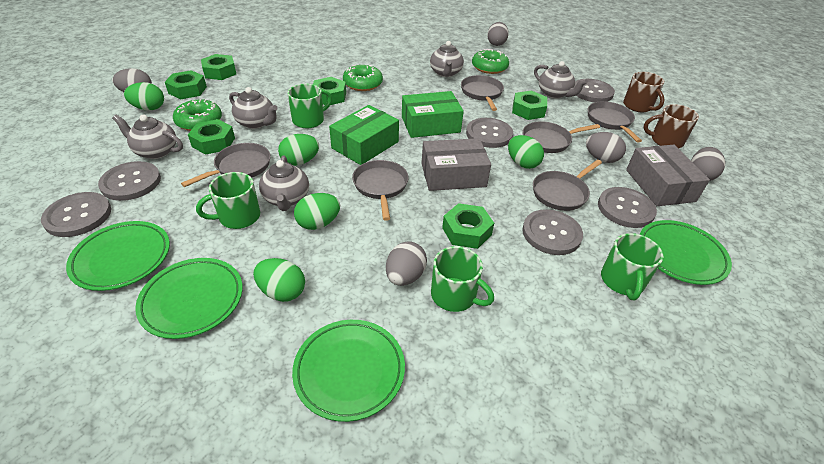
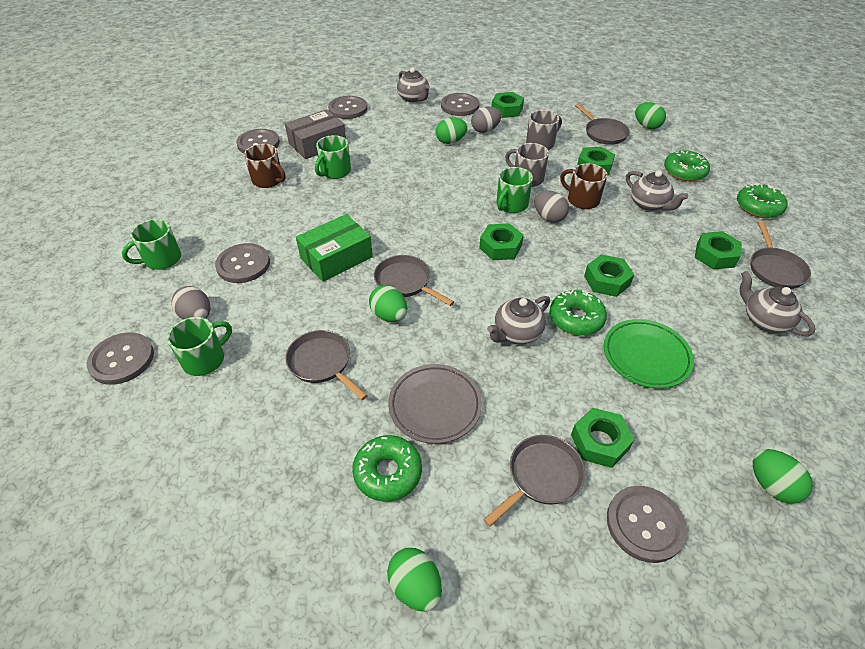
green box: 2 -> 1
green donut: 3 -> 4
green plate: 4 -> 1
grey box: 2 -> 1
grey egg: 5 -> 3
grey mug: 0 -> 2
grey pan: 6 -> 5
grey plate: 0 -> 1
grey teapot: 5 -> 4

